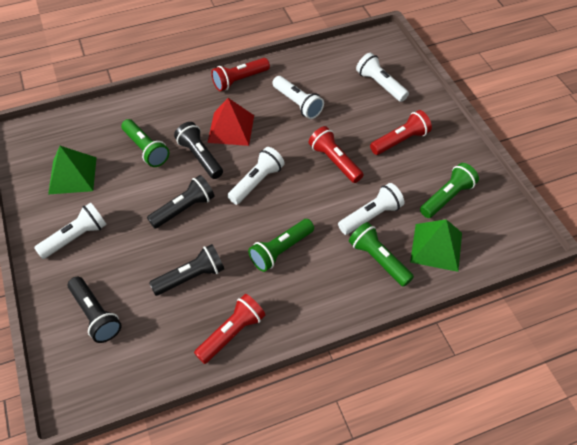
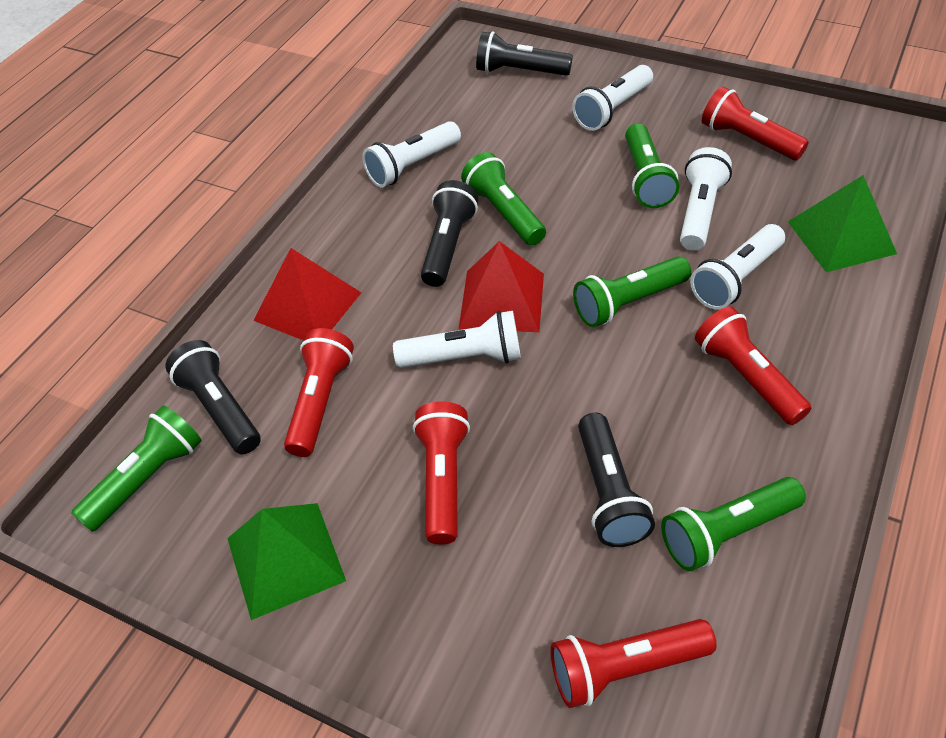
green flashlight: 4 -> 5
red flashlight: 4 -> 5
red pyramid: 1 -> 2

